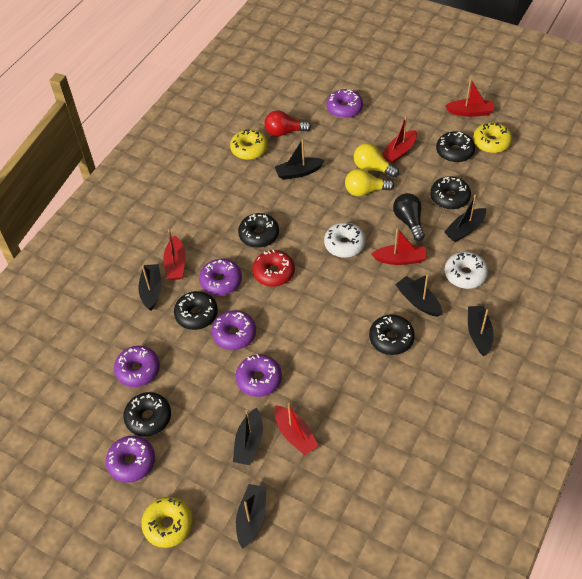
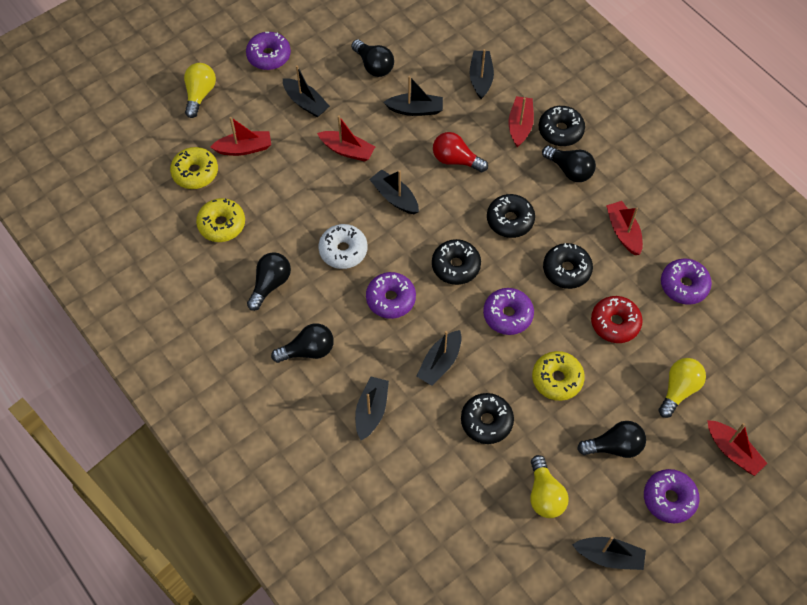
black donut: 6 -> 5
black light bulb: 1 -> 5
purple donut: 6 -> 5
white donut: 2 -> 1
yellow light bulb: 2 -> 3

